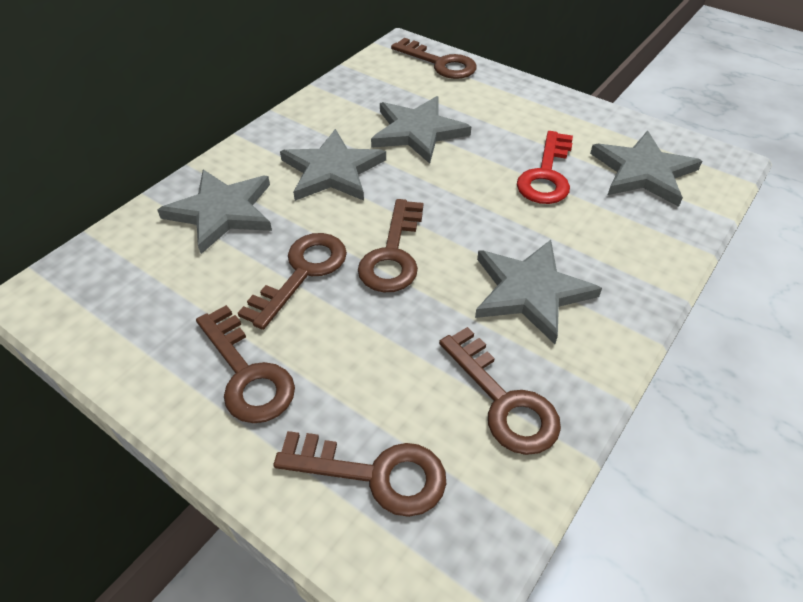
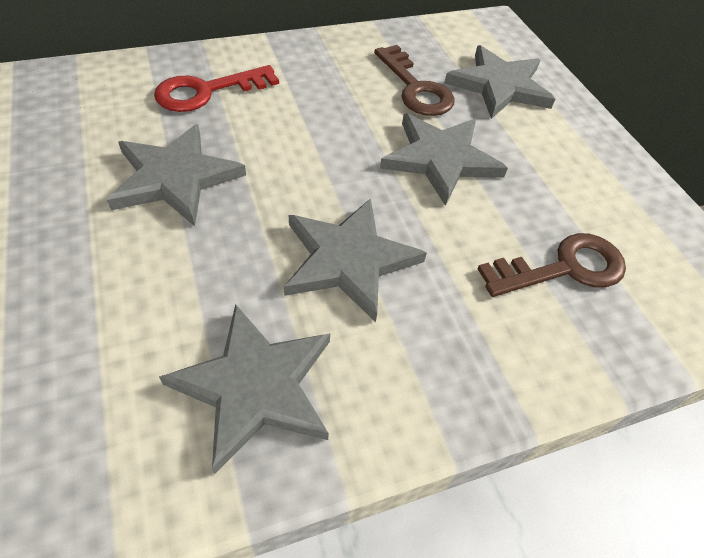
brown key: 6 -> 2

